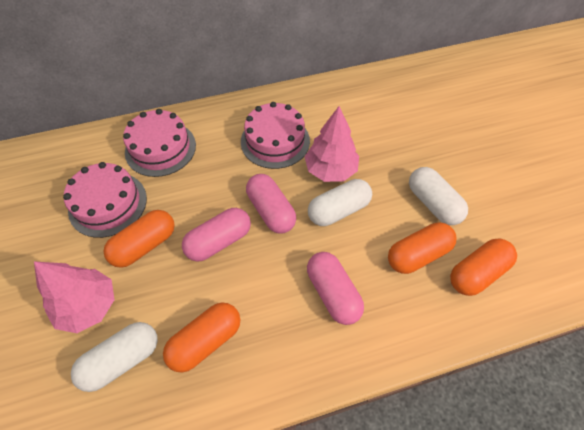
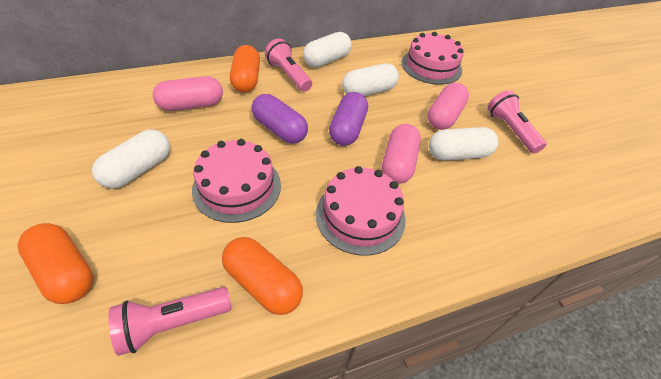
orange capsule: 4 -> 3
pink flashlight: 0 -> 3
pink tree: 2 -> 0
purple capsule: 0 -> 2
white capsule: 3 -> 4

